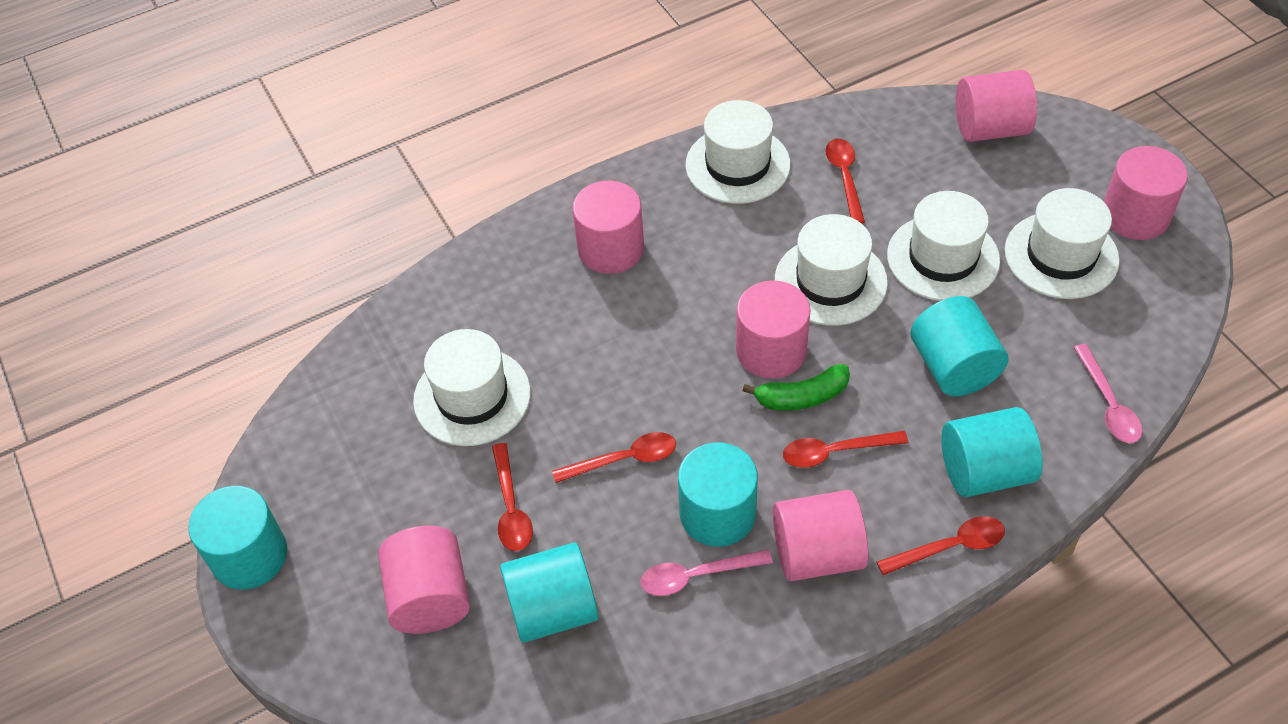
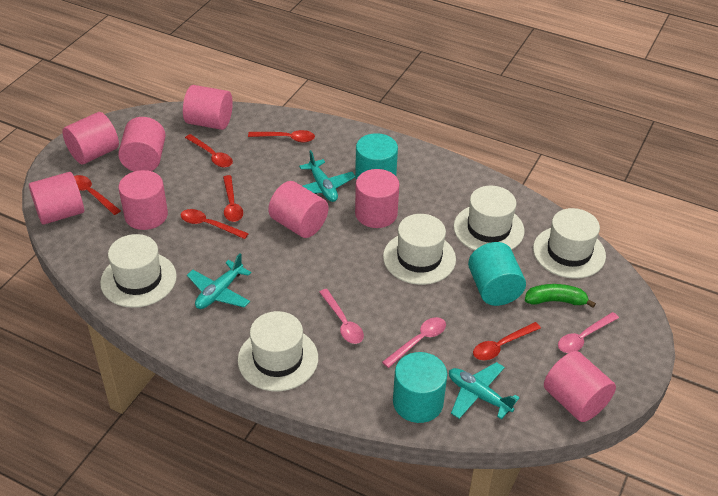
pink cylinder: 6 -> 8
pink spoon: 2 -> 3
red spoon: 5 -> 6
turquoise cylinder: 5 -> 3
turquoise plane: 0 -> 3

